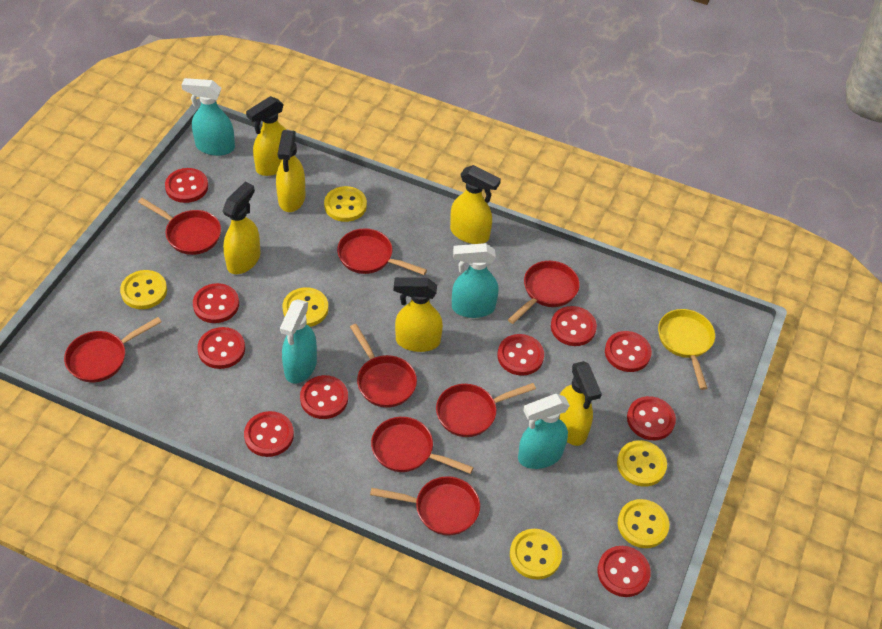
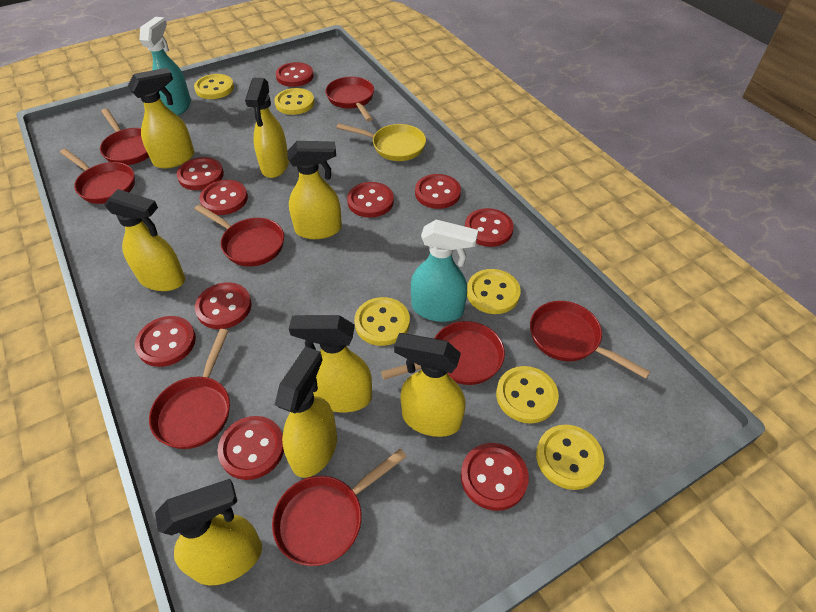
turquoise spray bottle: 4 -> 2
yellow spray bottle: 6 -> 8

